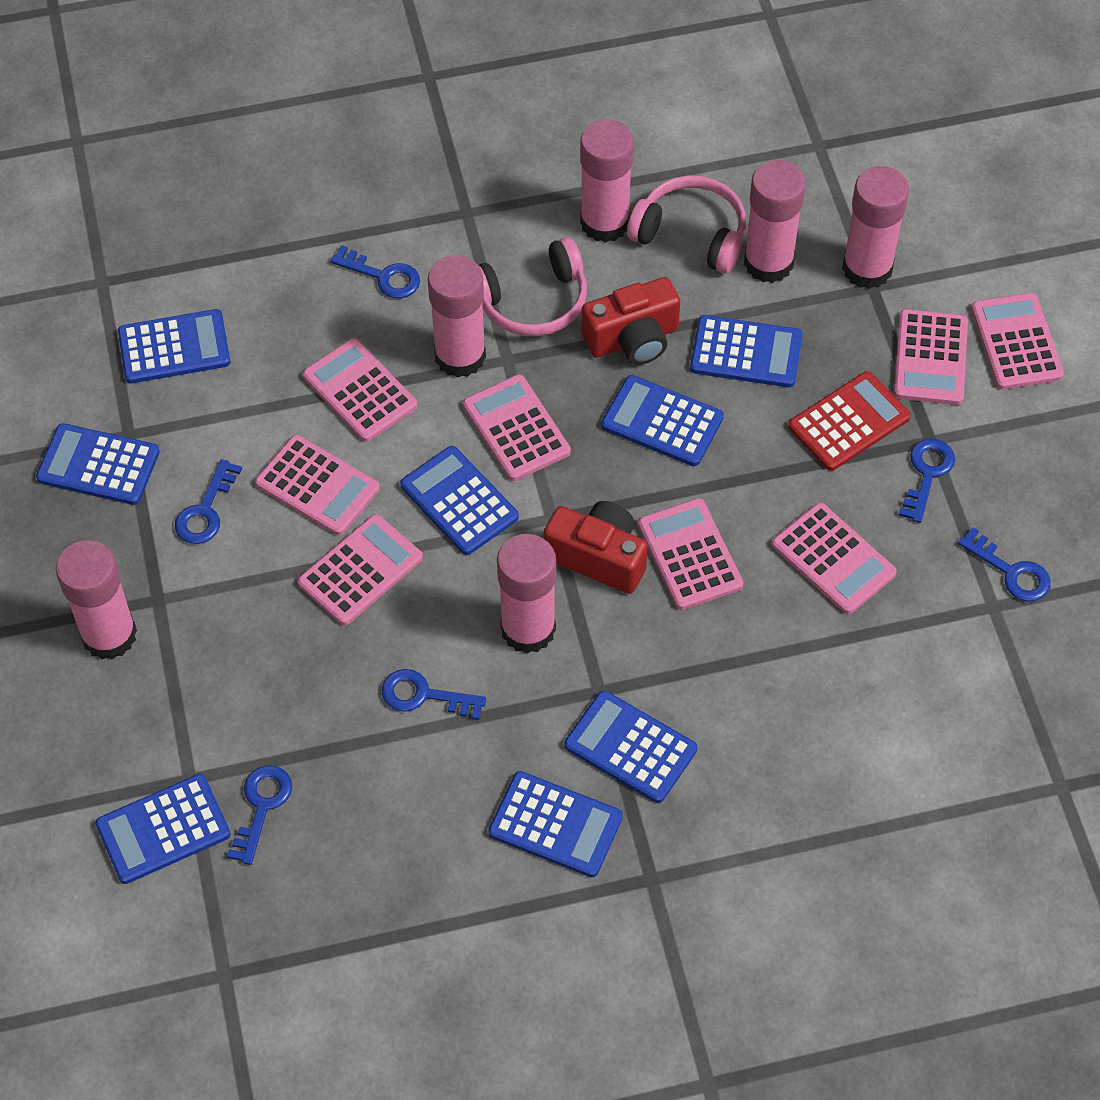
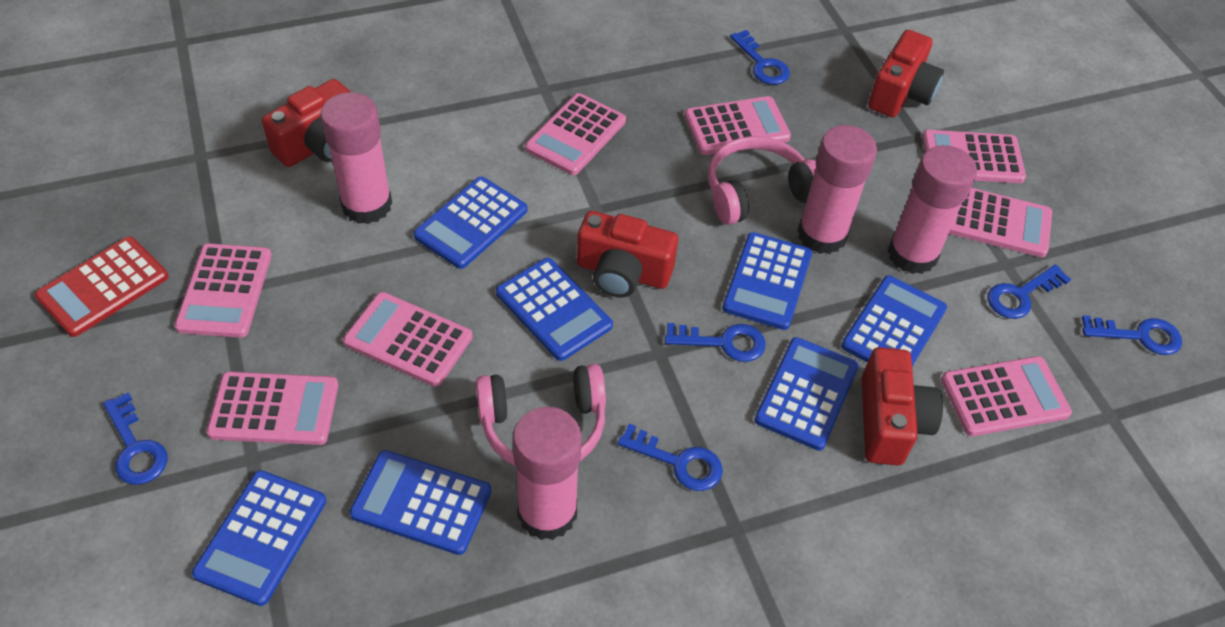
blue calculator: 8 -> 7
pink glue stick: 6 -> 4
red camera: 2 -> 4

